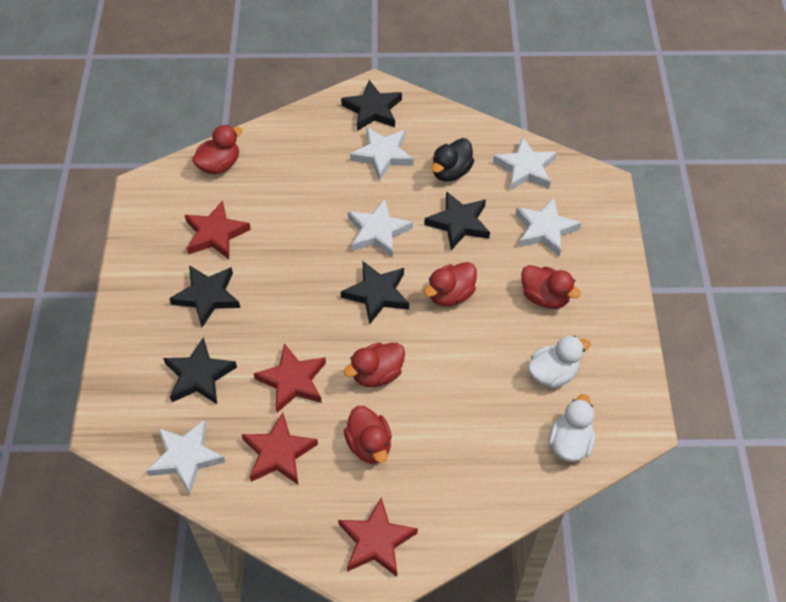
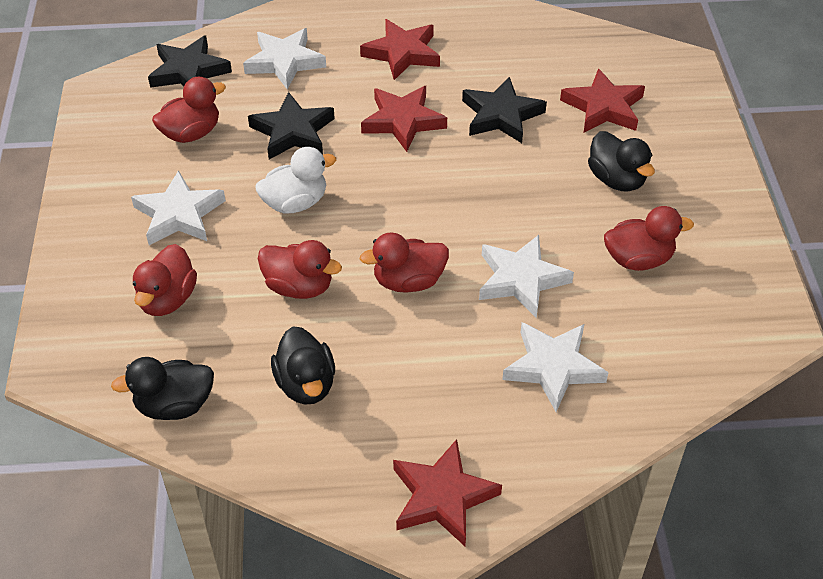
black duck: 1 -> 3
black star: 5 -> 3
white duck: 2 -> 1
white star: 5 -> 4

